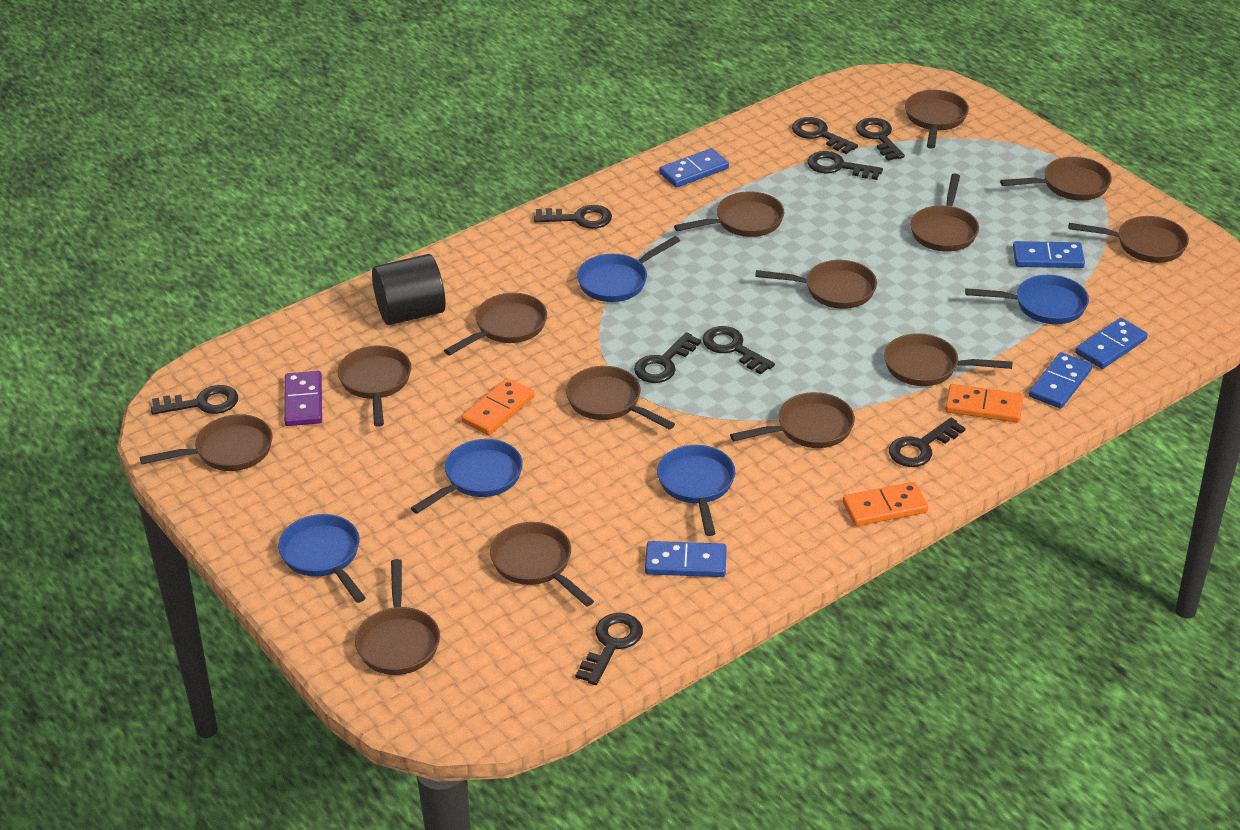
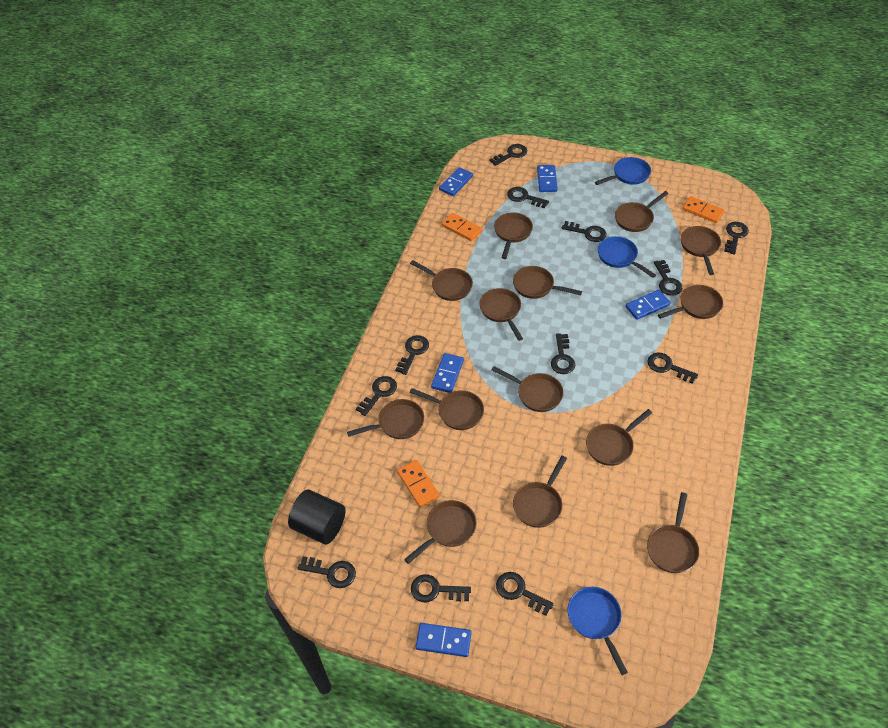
black key: 9 -> 12
blue pan: 5 -> 3
purple domino: 1 -> 0

